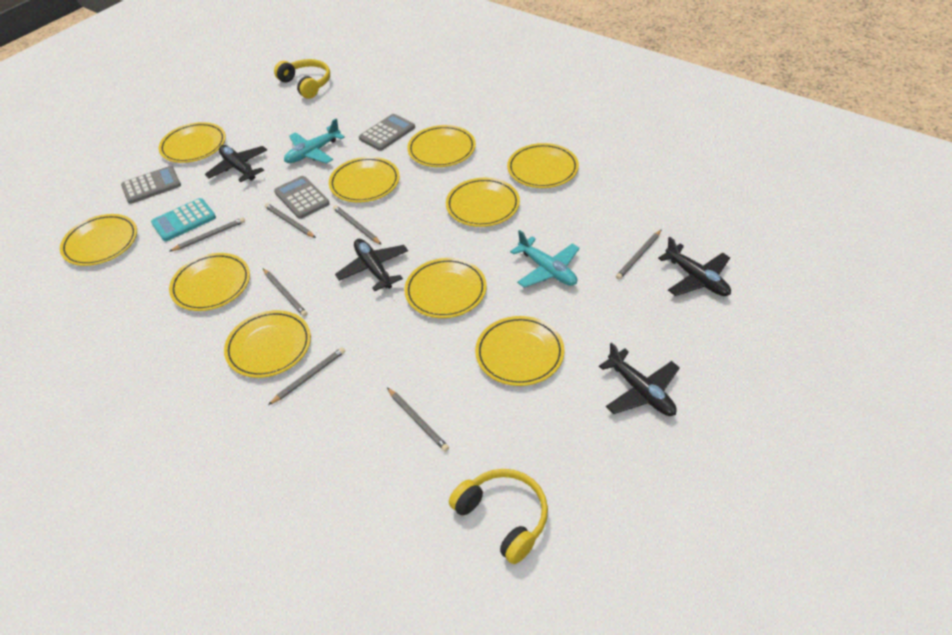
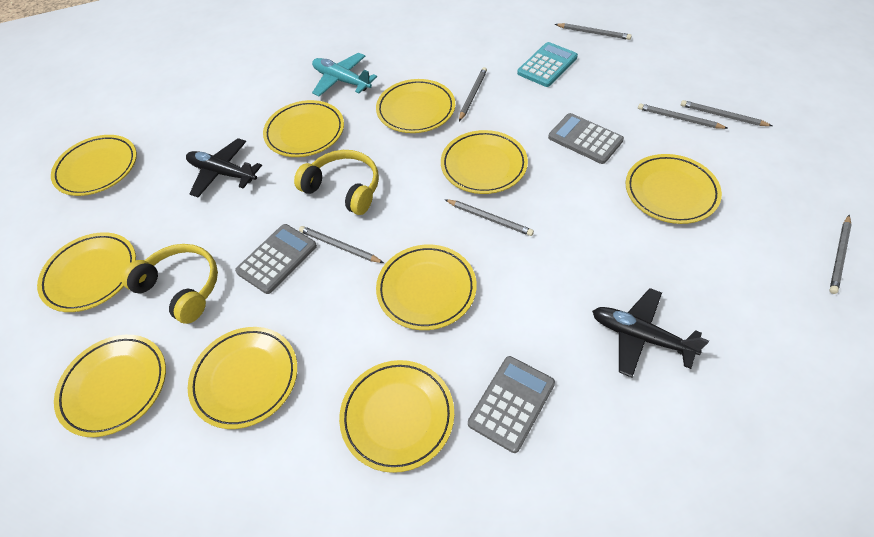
black plane: 4 -> 2
turquoise plane: 2 -> 1

